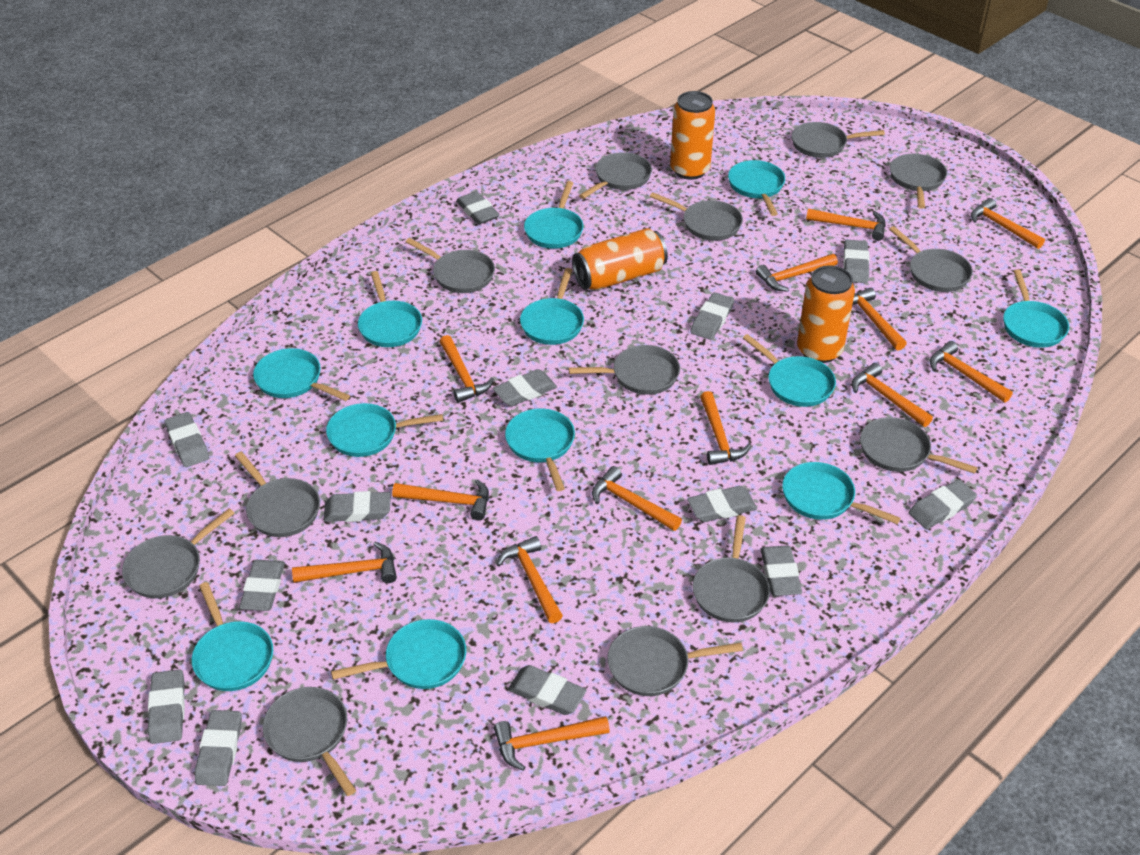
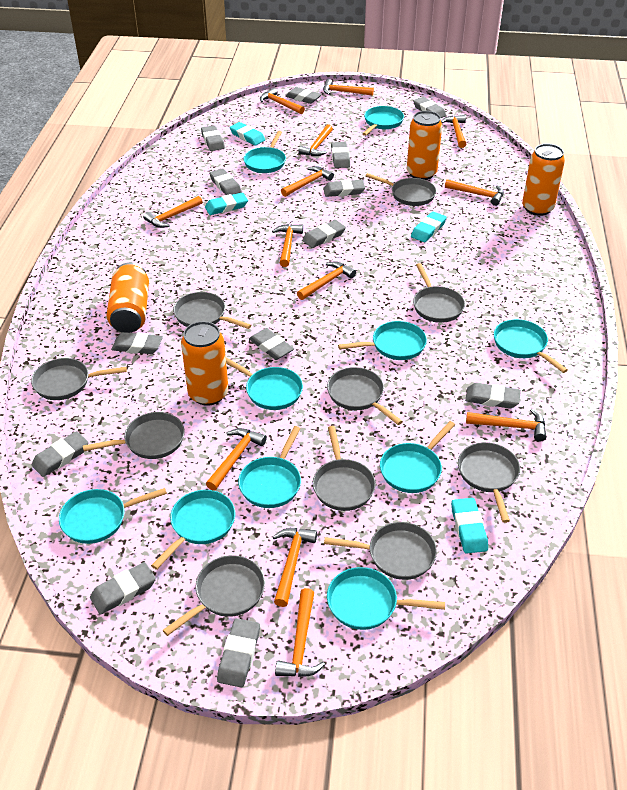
grey pan: 13 -> 10
orange can: 3 -> 4
turquoise eraser: 0 -> 4
turquoise pan: 12 -> 10

